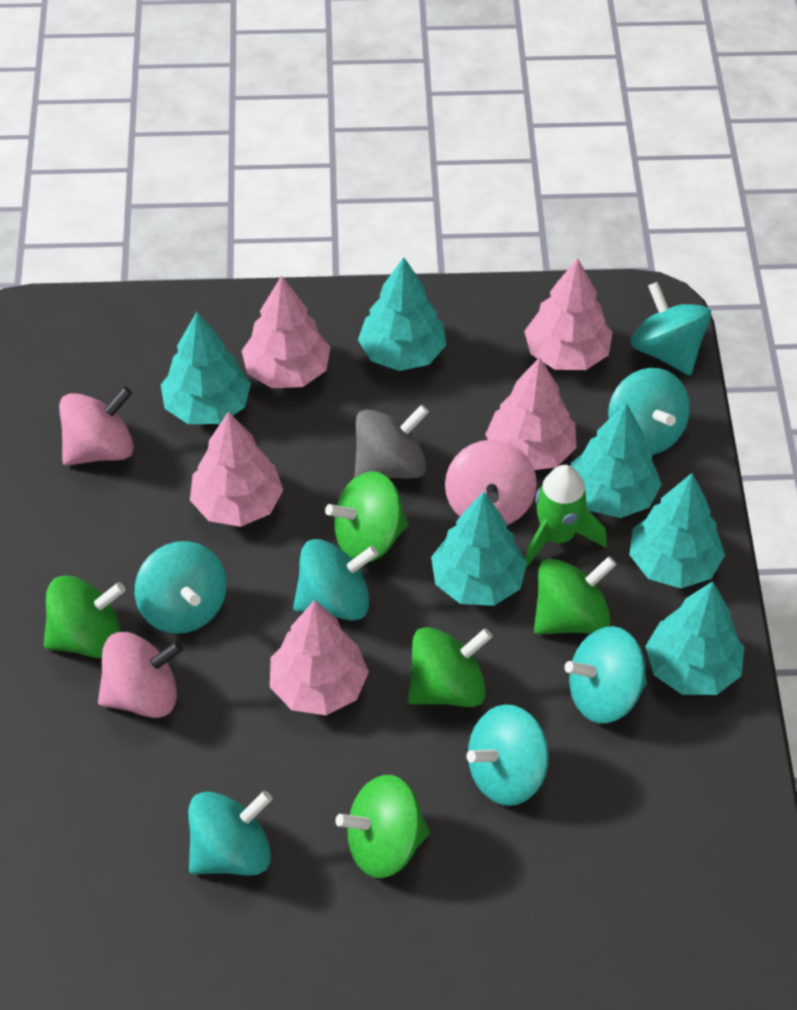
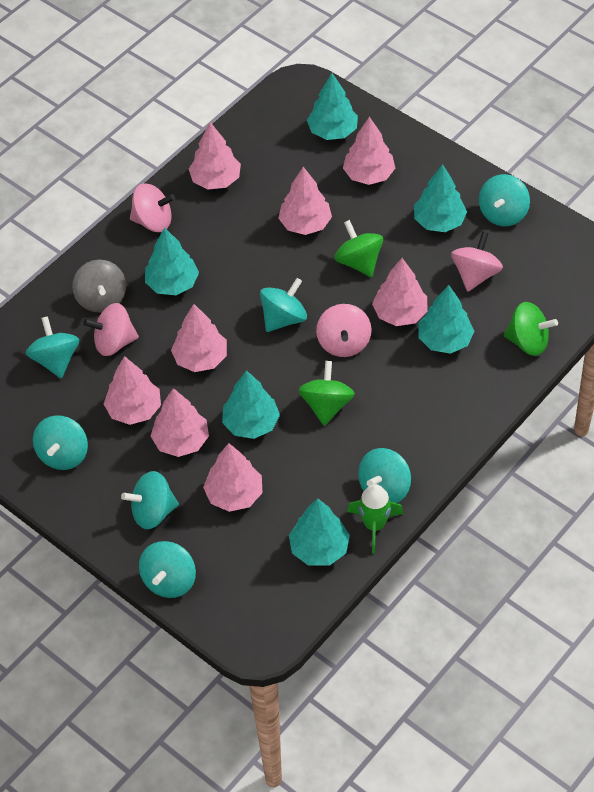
green spinning top: 5 -> 3
pink spinning top: 3 -> 4
pink tree: 5 -> 8

